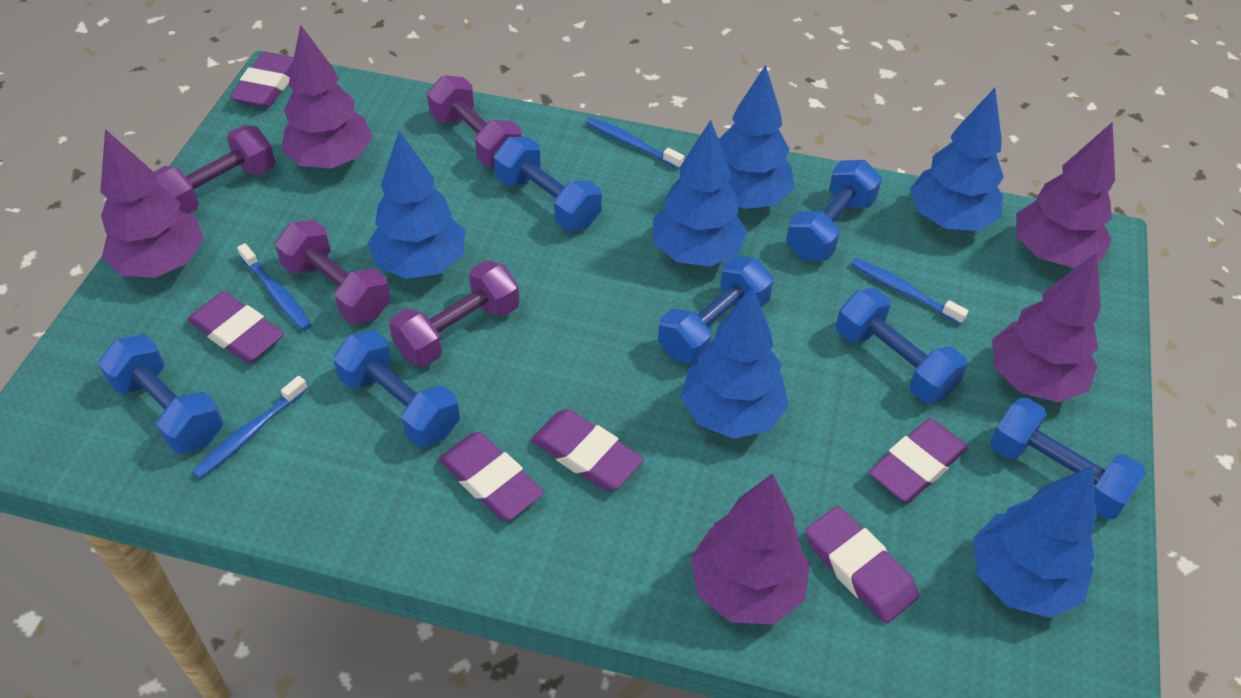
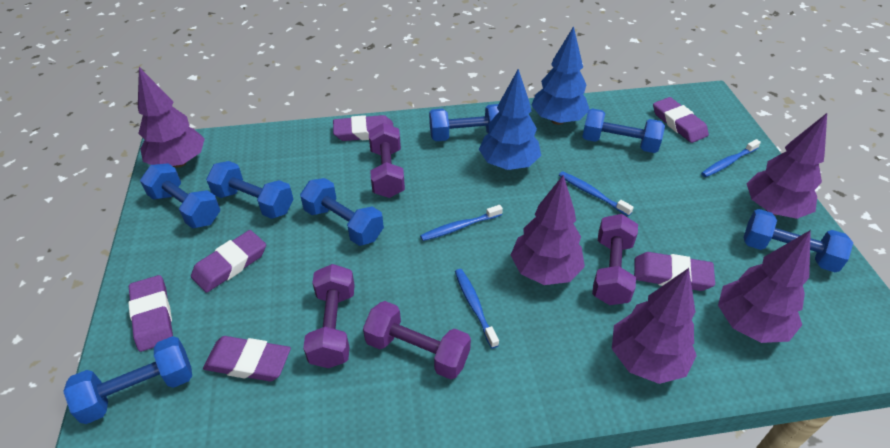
blue tree: 6 -> 2

